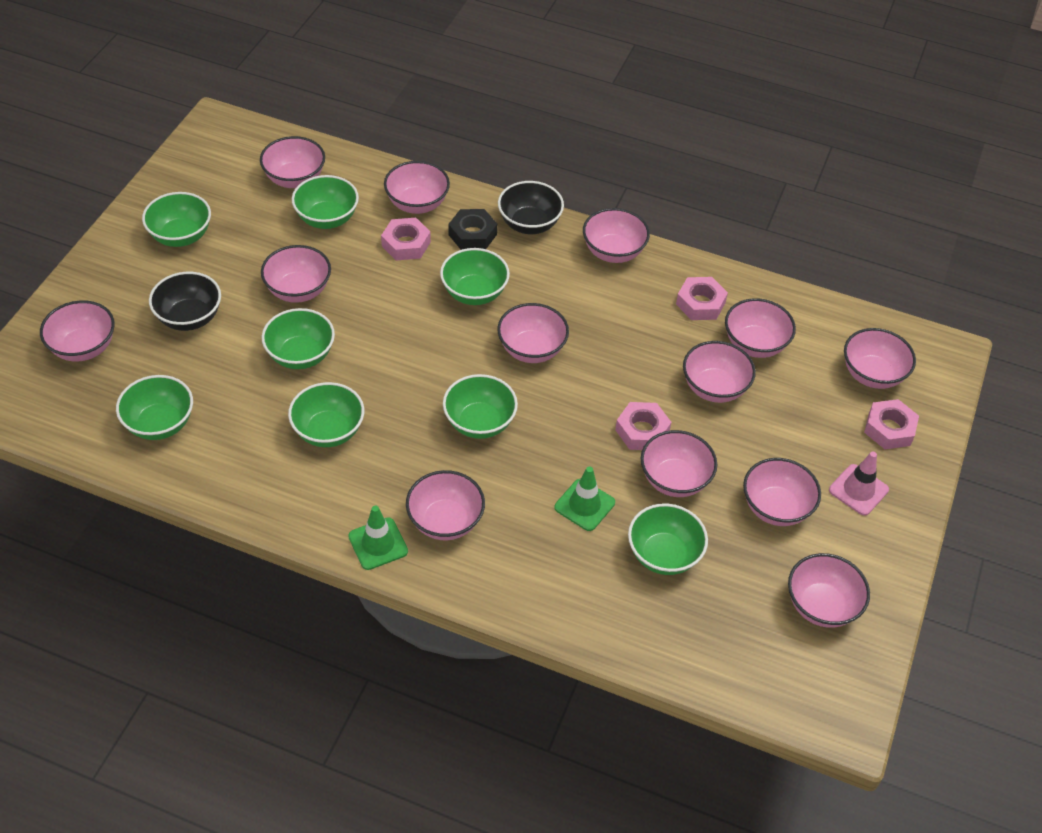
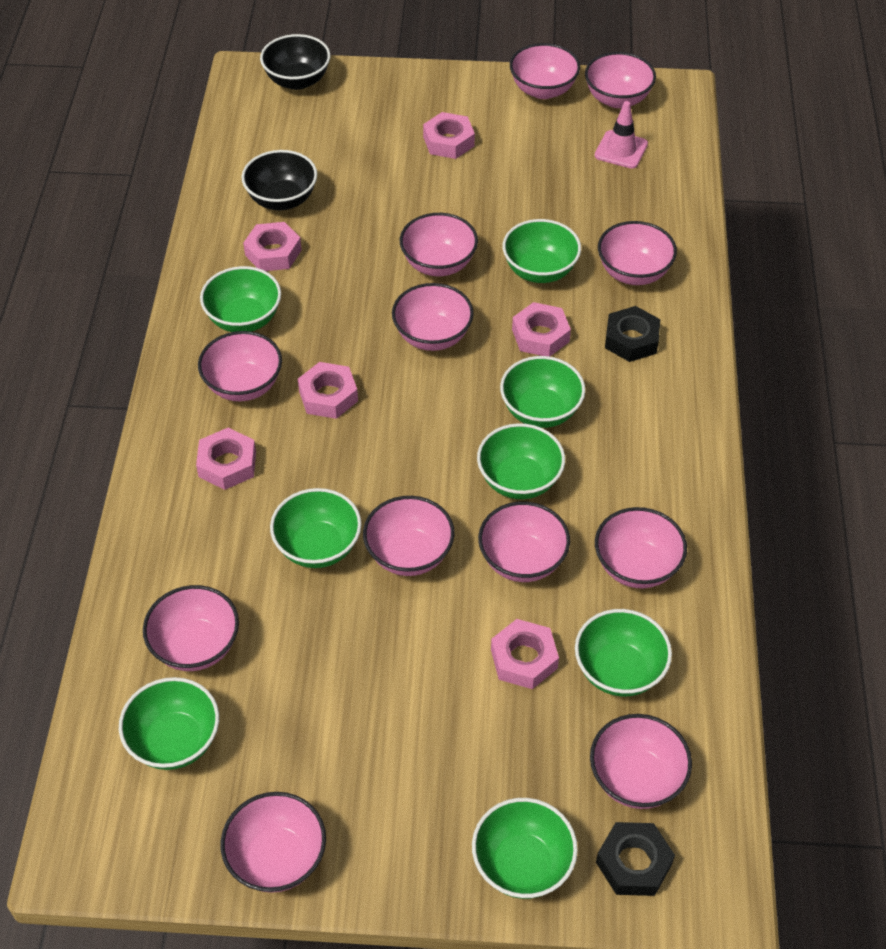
black nut: 1 -> 2
green traffic cone: 2 -> 0
pink bowl: 13 -> 12
pink nut: 4 -> 6

